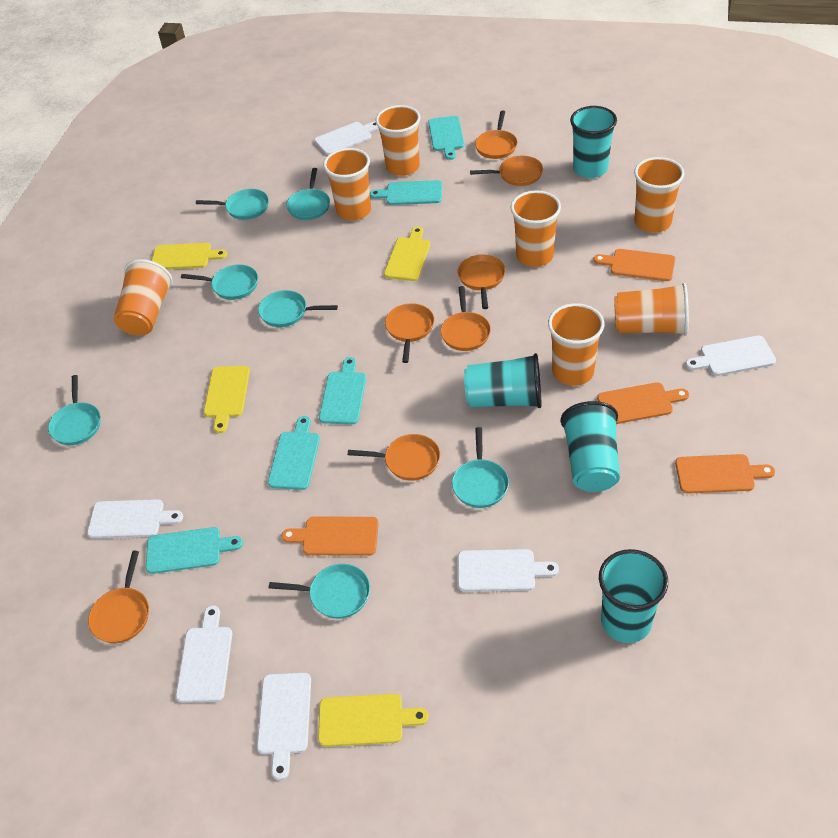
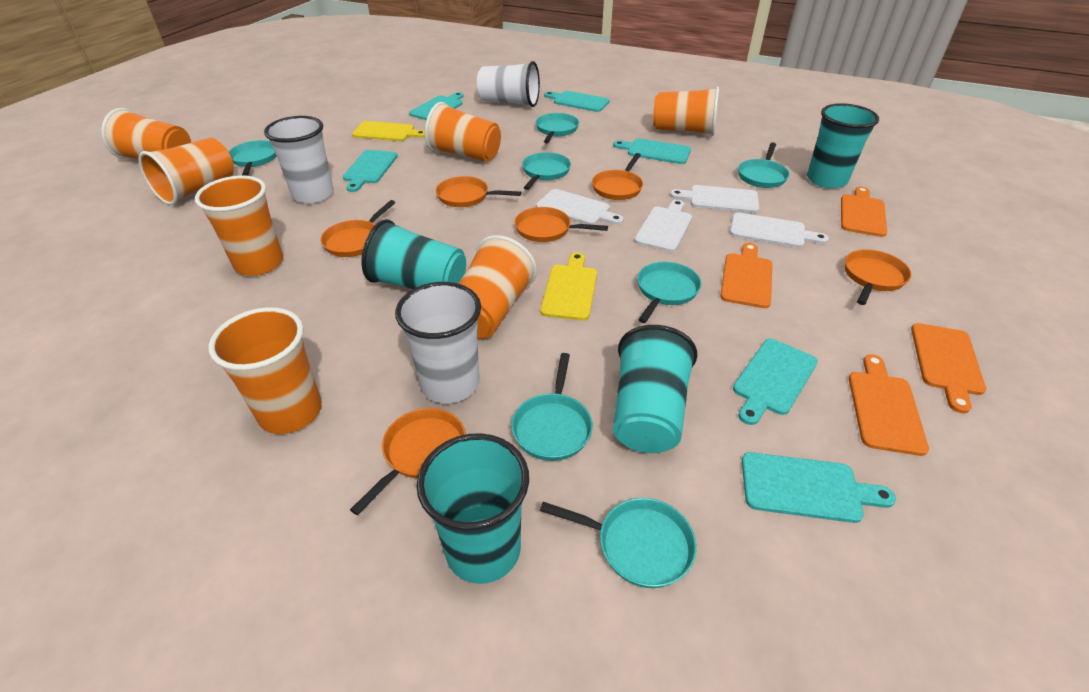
orange pan: 7 -> 6
turquoise cutting board: 5 -> 6
white cup: 0 -> 3
white cutting board: 6 -> 4
yellow cutting board: 4 -> 2

